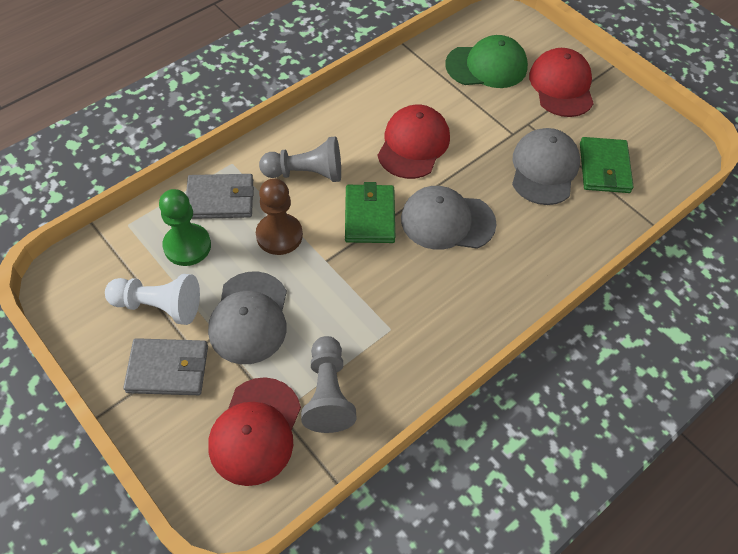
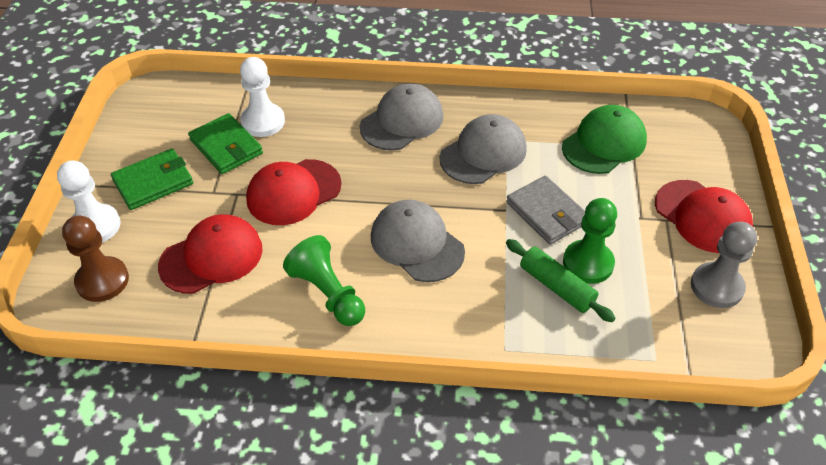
green pawn: 1 -> 2
green rolling pin: 0 -> 1
grey pawn: 2 -> 1
grey wallet: 2 -> 1
white pawn: 1 -> 2

